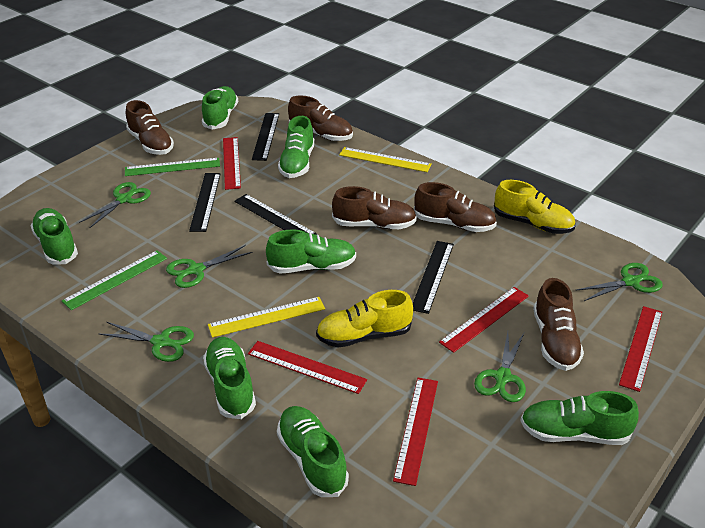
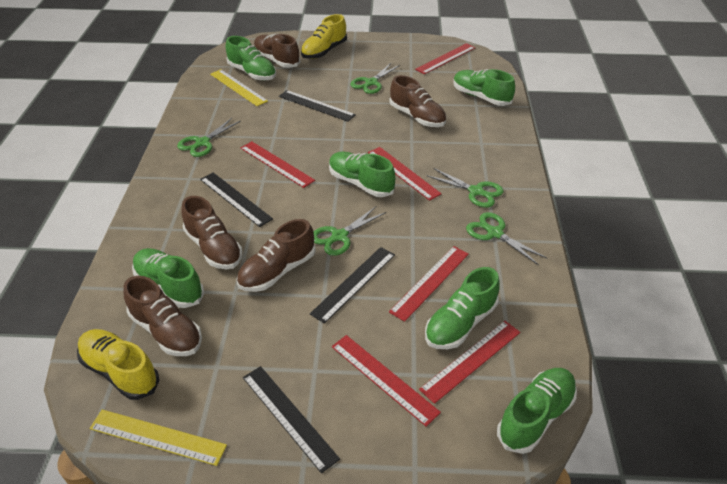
green ruler: 2 -> 0
green shoe: 7 -> 6
red ruler: 5 -> 6

